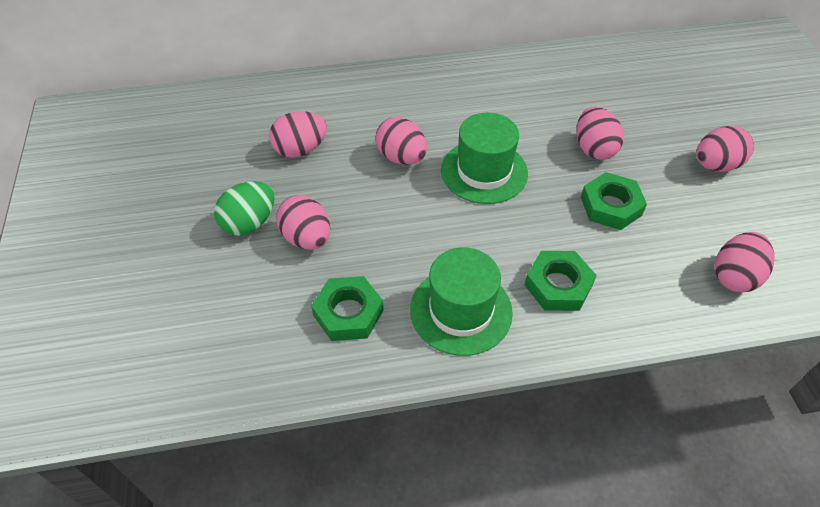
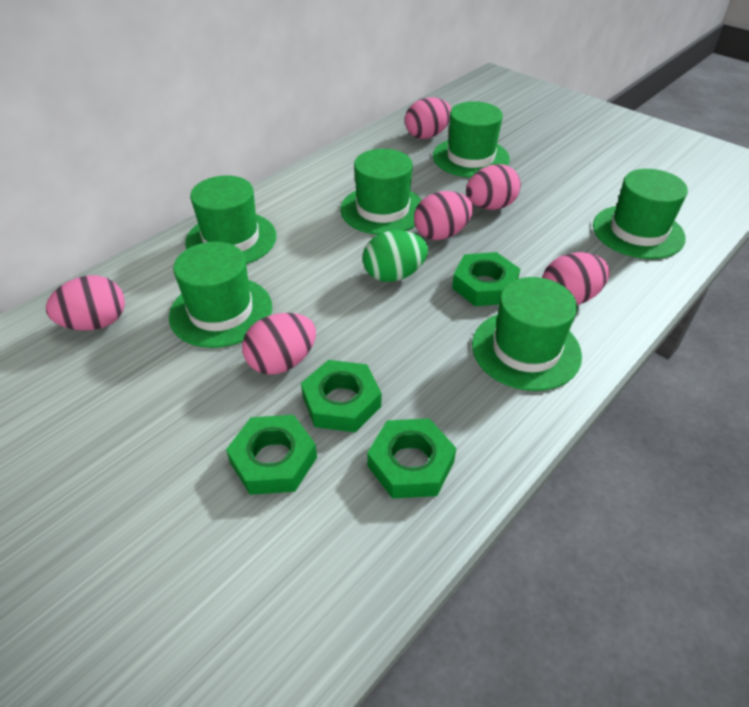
green hat: 2 -> 6
green nut: 3 -> 4

